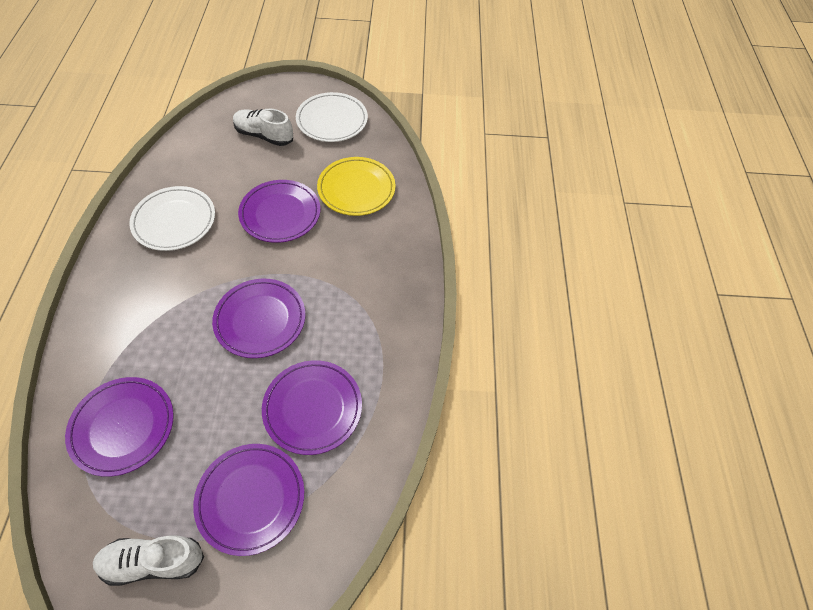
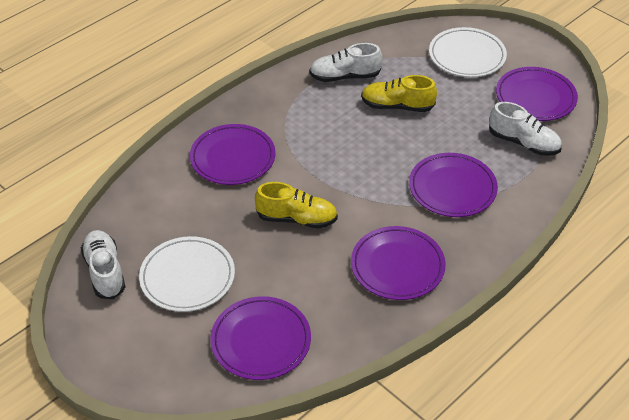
white shoe: 2 -> 3
yellow plate: 1 -> 0
yellow shoe: 0 -> 2

